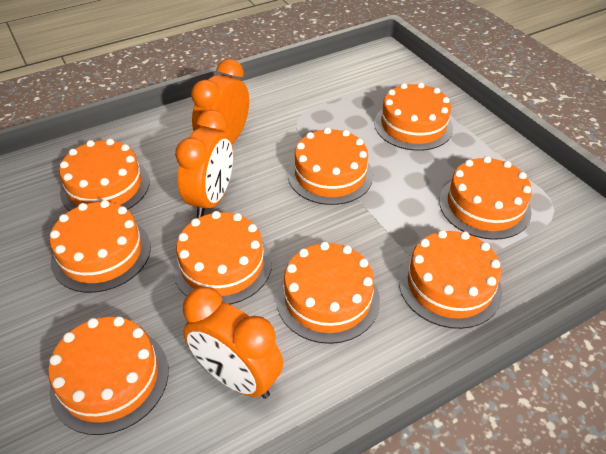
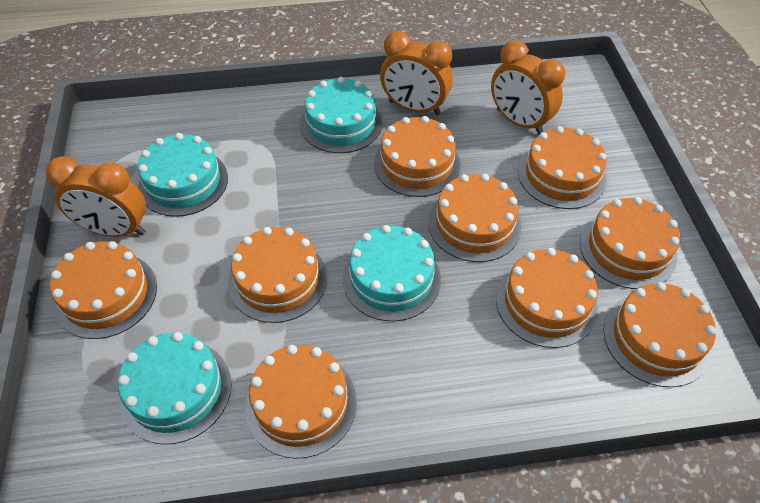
turquoise cake: 0 -> 4

